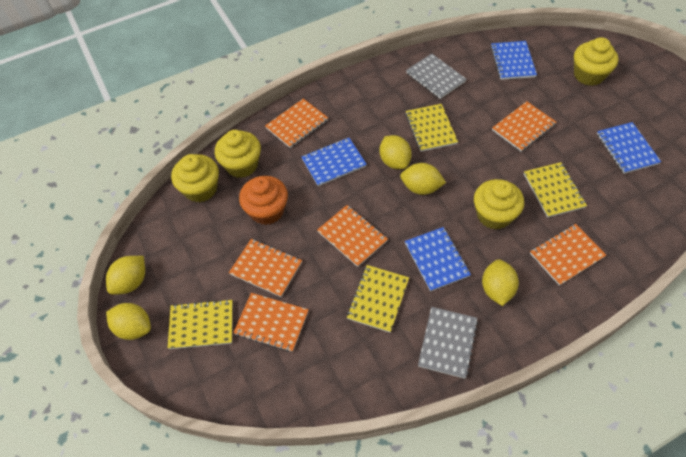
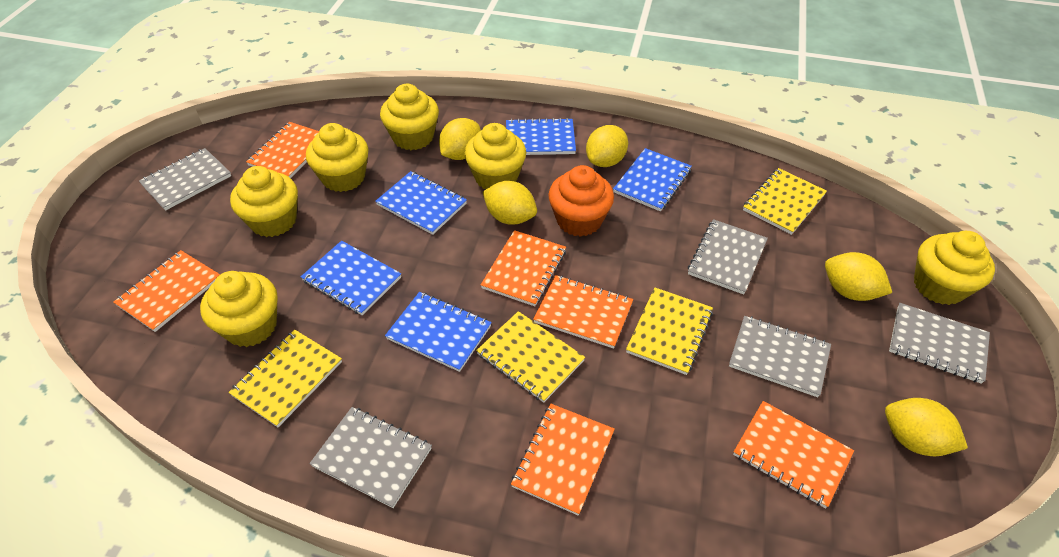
blue notebook: 4 -> 5
grey notebook: 2 -> 5
yellow cupcake: 4 -> 6

